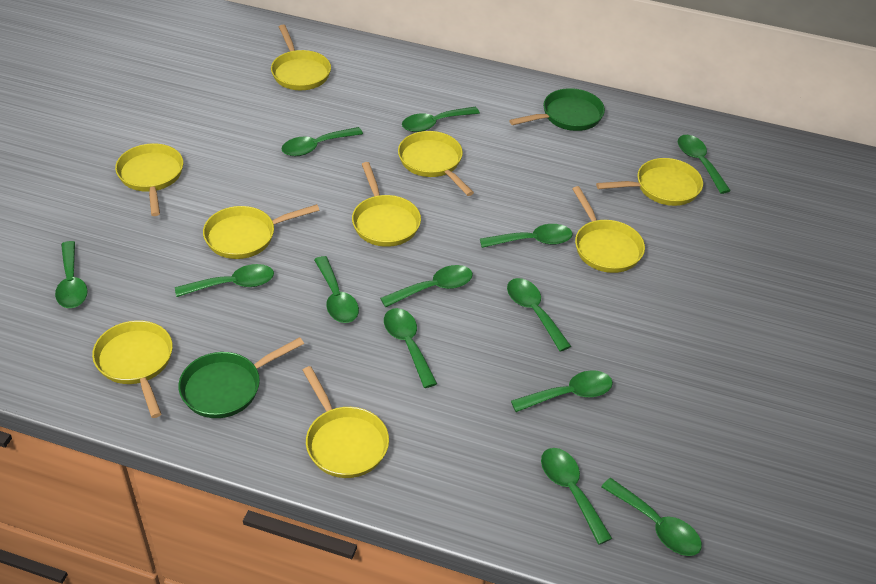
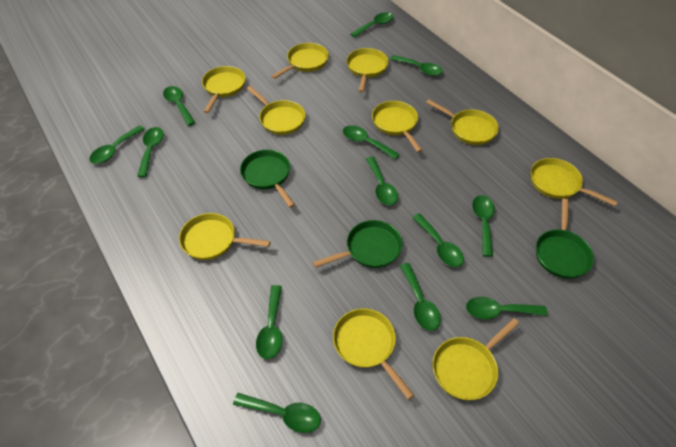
green pan: 2 -> 3
yellow pan: 9 -> 10

